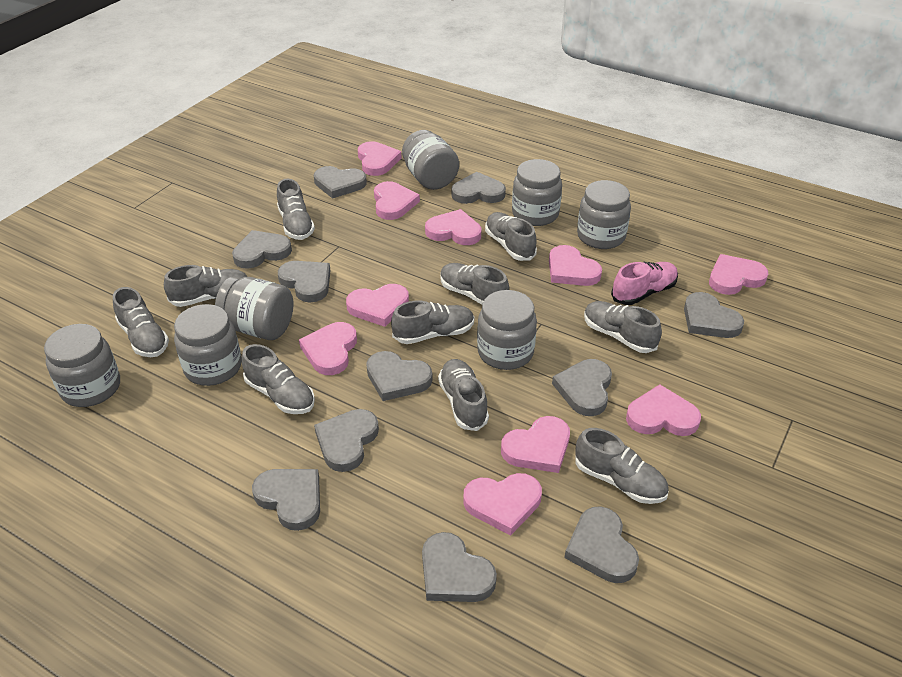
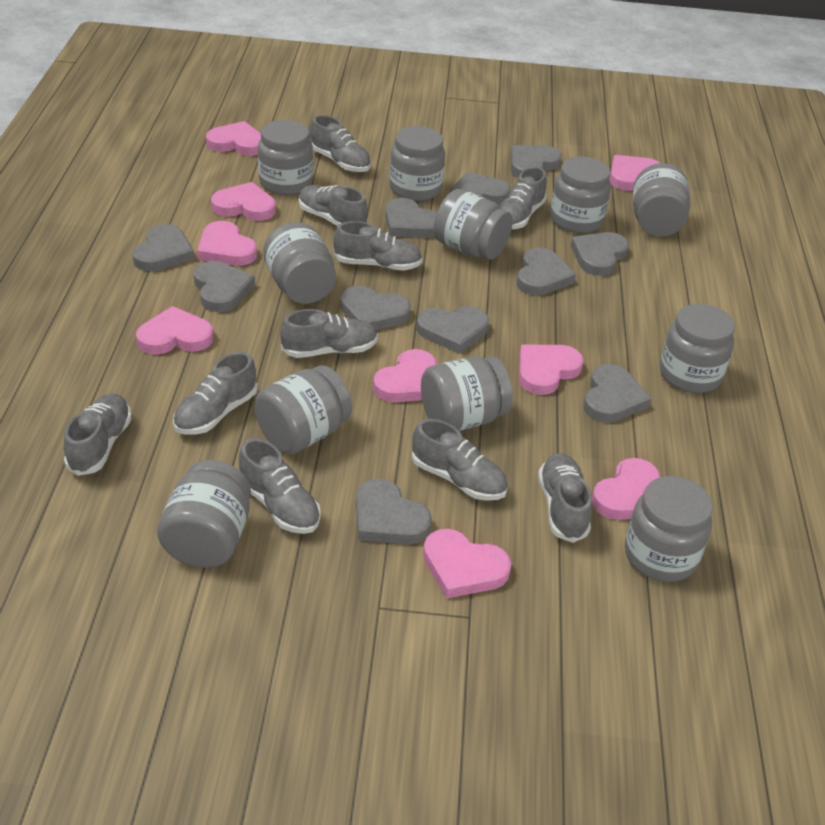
grey jar: 7 -> 11
pink heart: 10 -> 9
pink shoe: 1 -> 0

